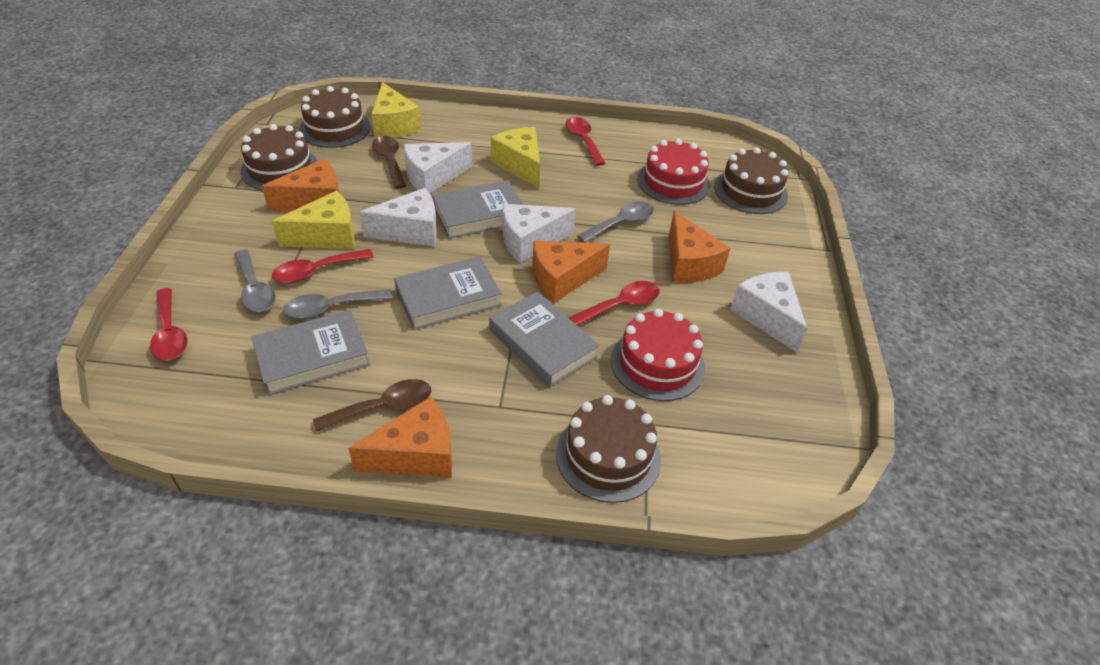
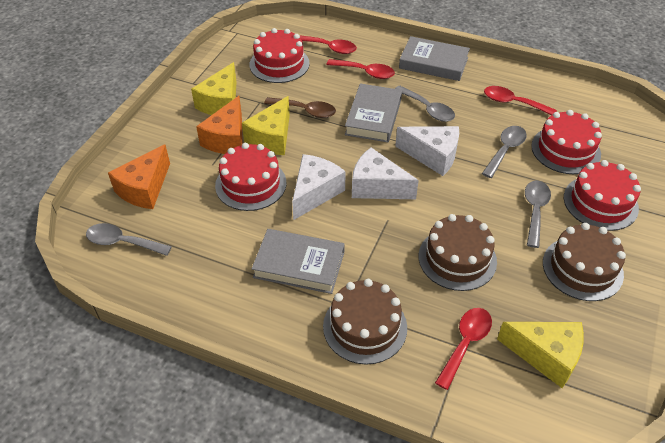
brown cake: 4 -> 3
brown spoon: 2 -> 1
grey book: 4 -> 3
grey spoon: 3 -> 4
orange cheese: 4 -> 2
red cake: 2 -> 4
white cheese: 4 -> 3

